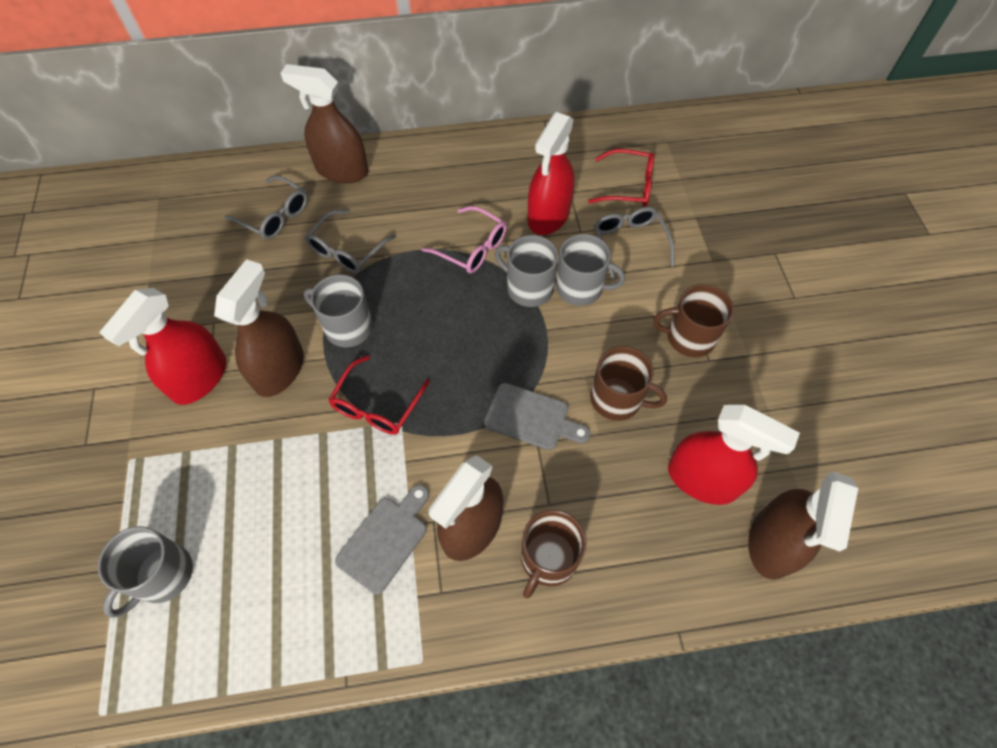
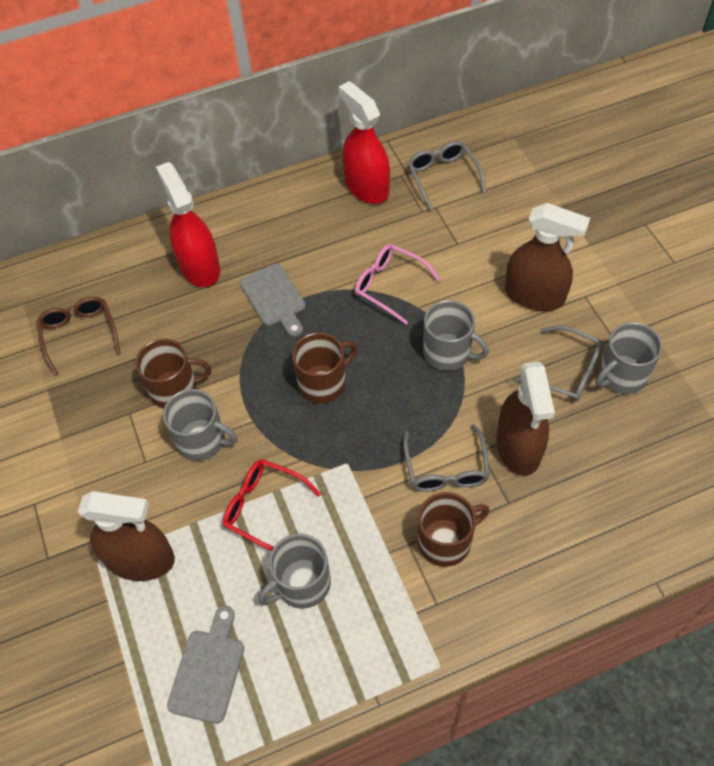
brown glasses: 0 -> 1
brown spray bottle: 4 -> 3
red glasses: 2 -> 1
red spray bottle: 3 -> 2

